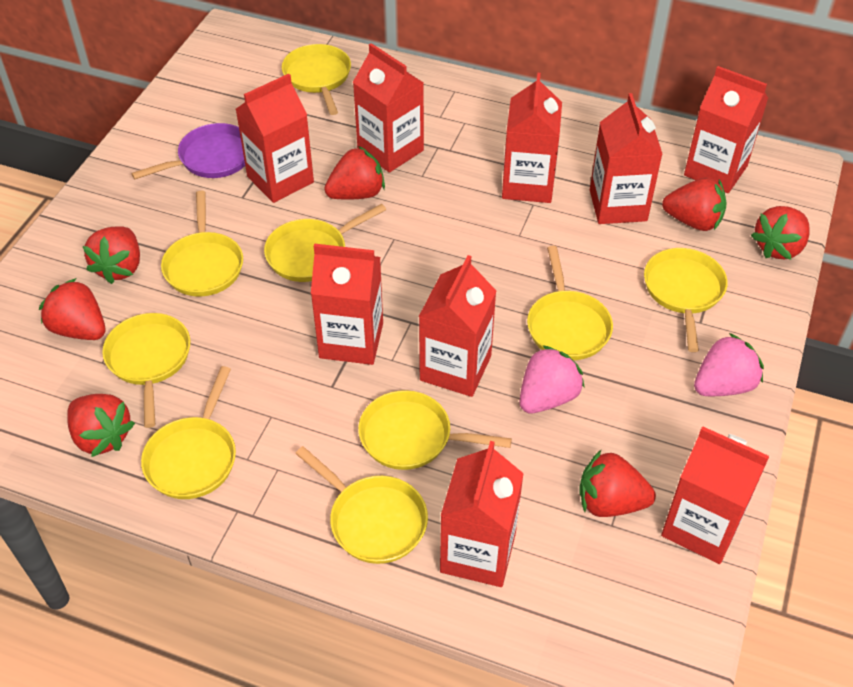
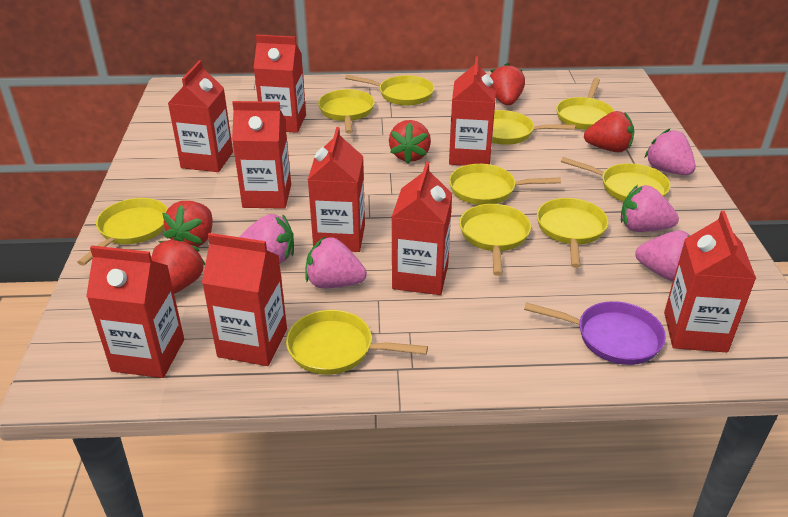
pink strawberry: 2 -> 5
red strawberry: 7 -> 5
yellow pan: 9 -> 10

